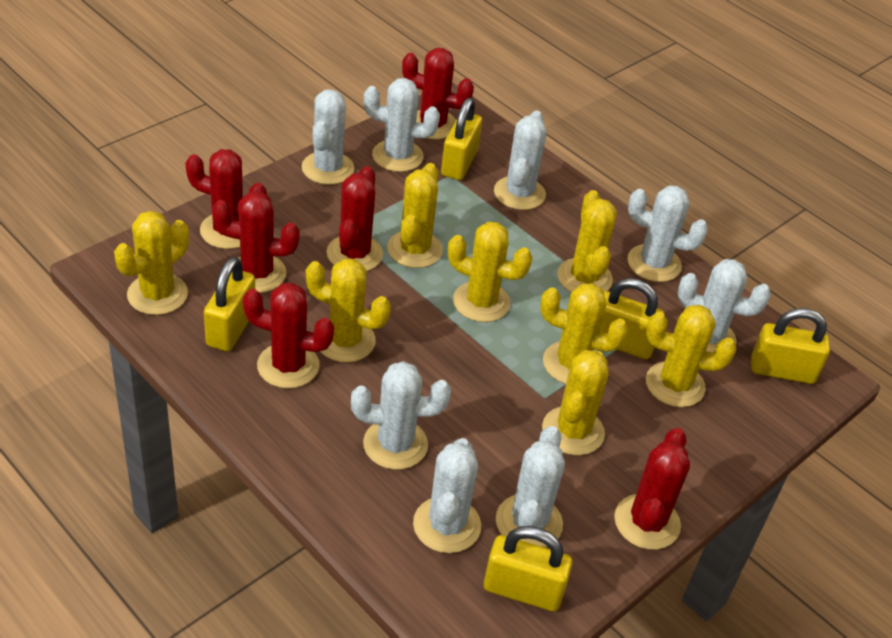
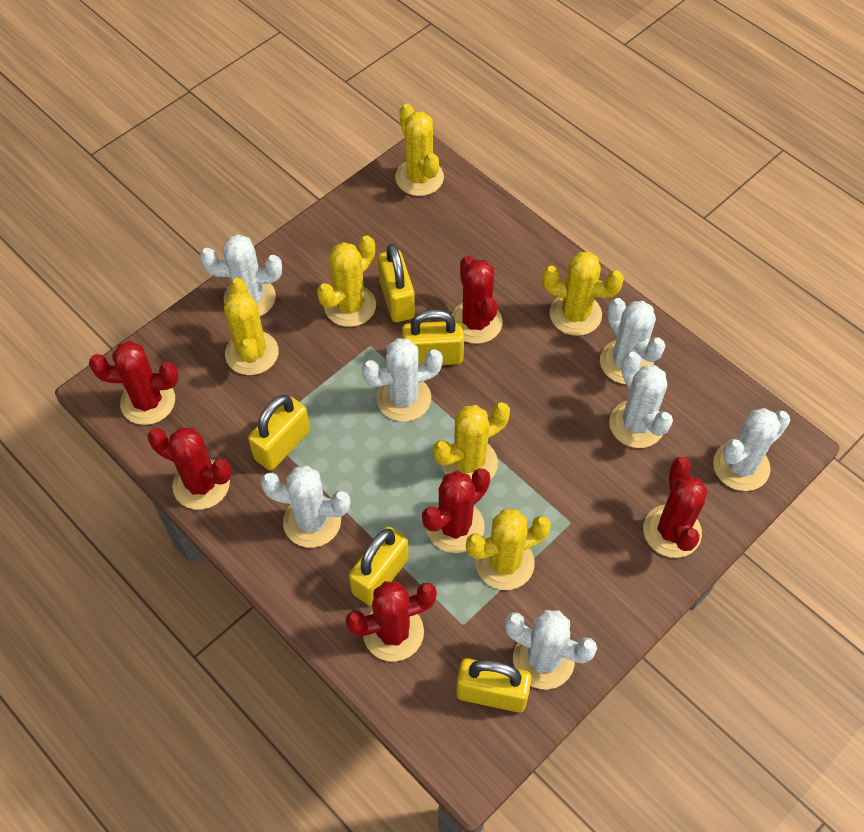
white cactus: 8 -> 7
yellow cactus: 8 -> 6

